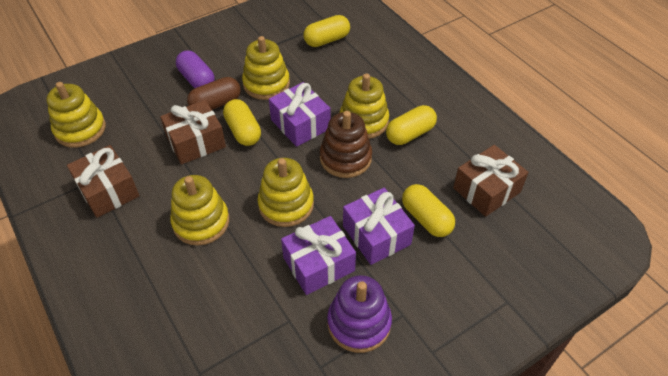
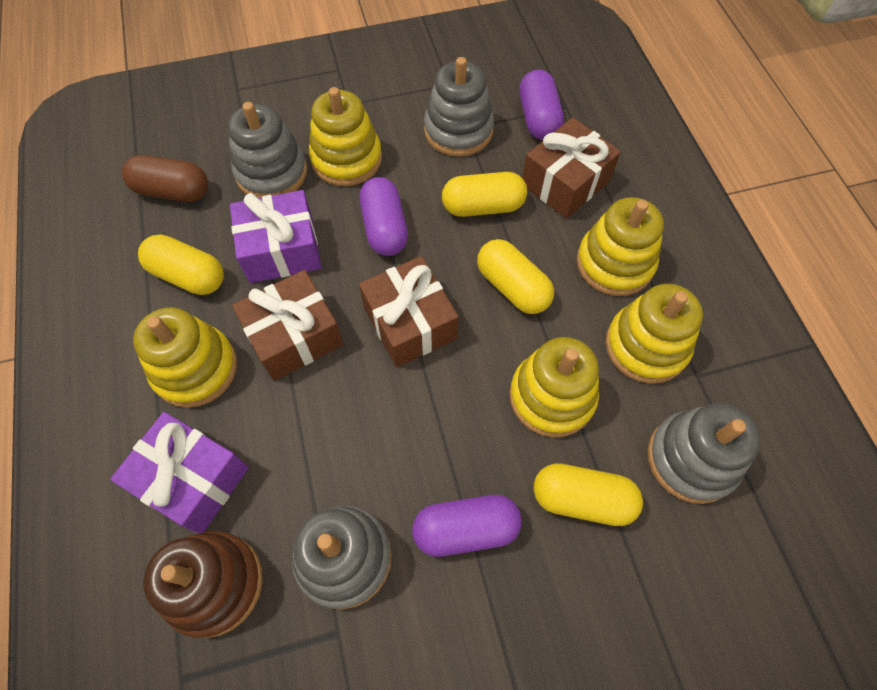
grey stacking toy: 0 -> 4
purple capsule: 1 -> 3
purple gift: 3 -> 2
purple stacking toy: 1 -> 0

